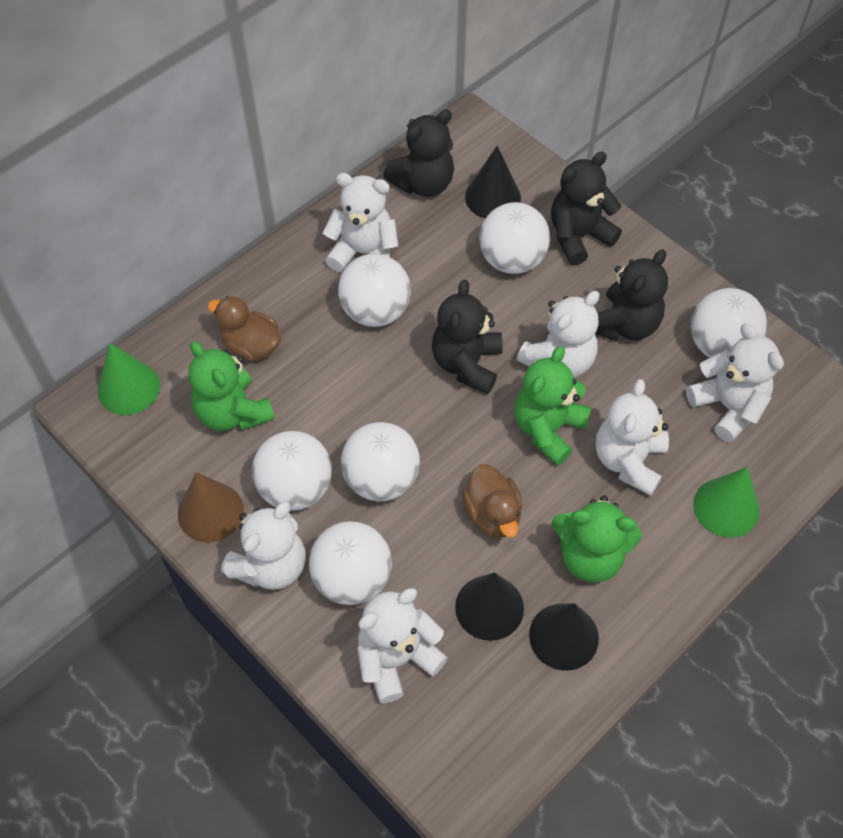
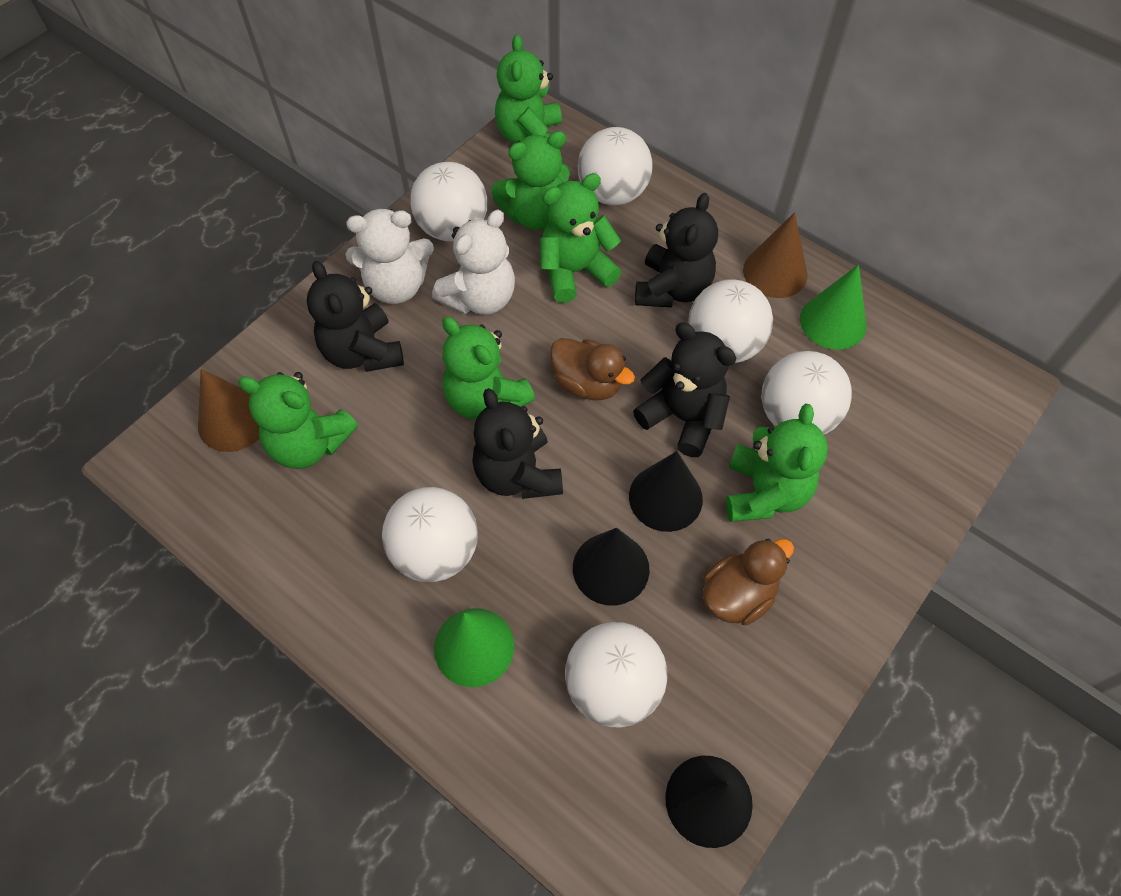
brown cone: 1 -> 2
green teddy bear: 3 -> 6
white teddy bear: 6 -> 2

